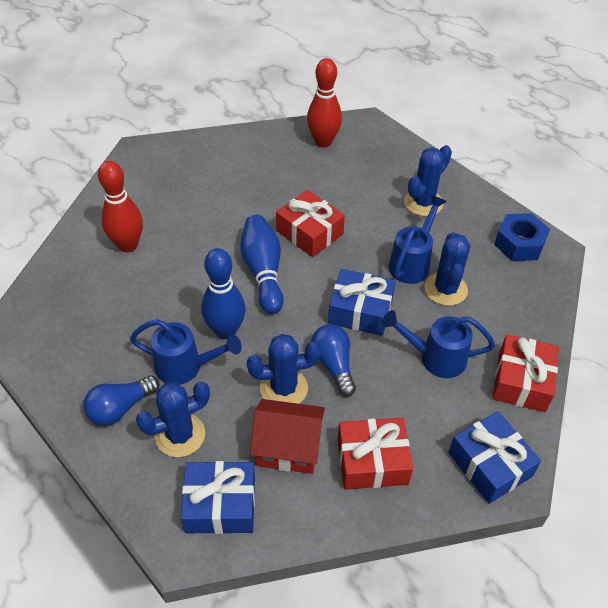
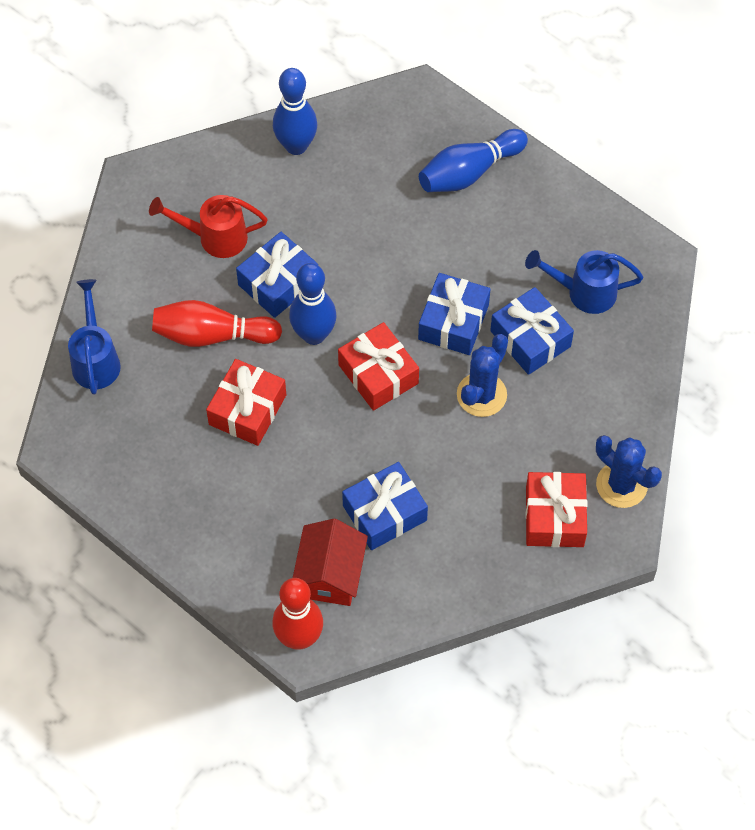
blue bowling pin: 2 -> 3
blue cactus: 4 -> 2
blue gift: 3 -> 4
blue light bulb: 2 -> 0
blue nut: 1 -> 0
blue watering can: 3 -> 2
red watering can: 0 -> 1

